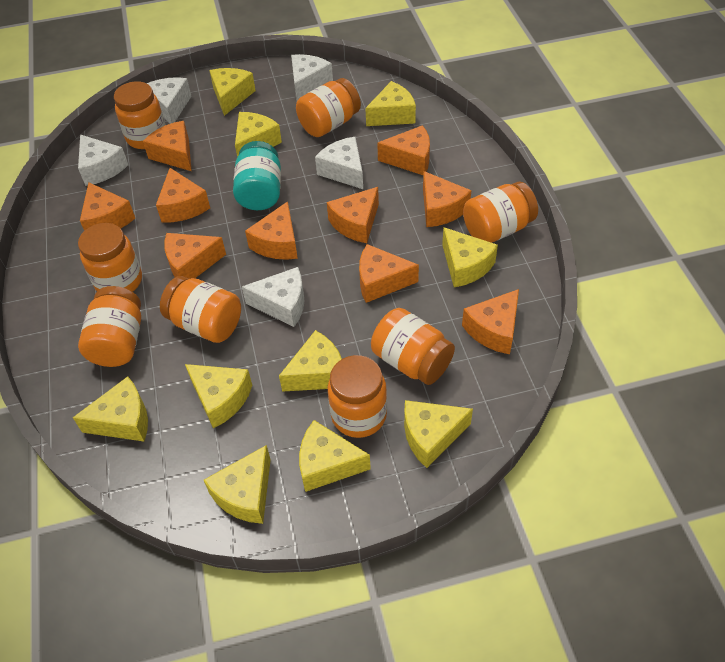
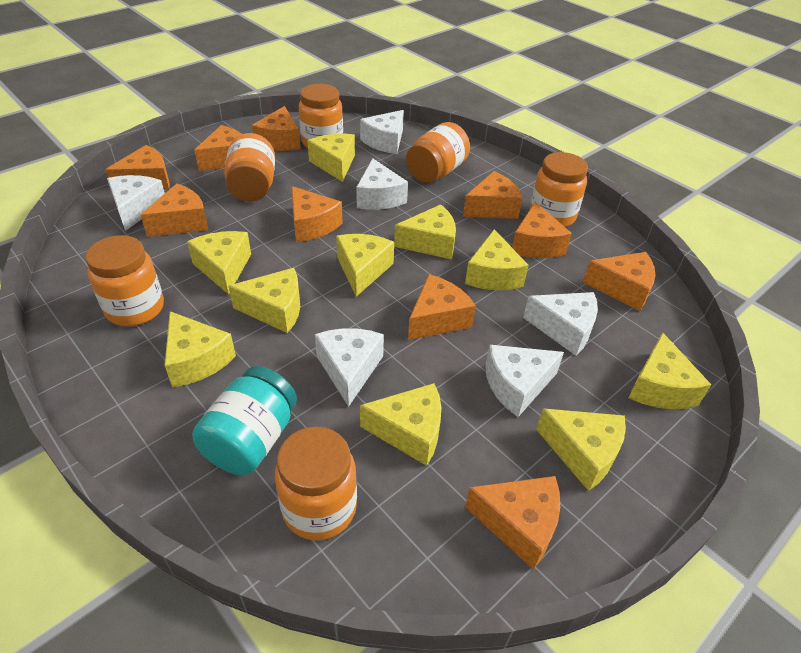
orange jar: 8 -> 6
white cheese: 5 -> 6

